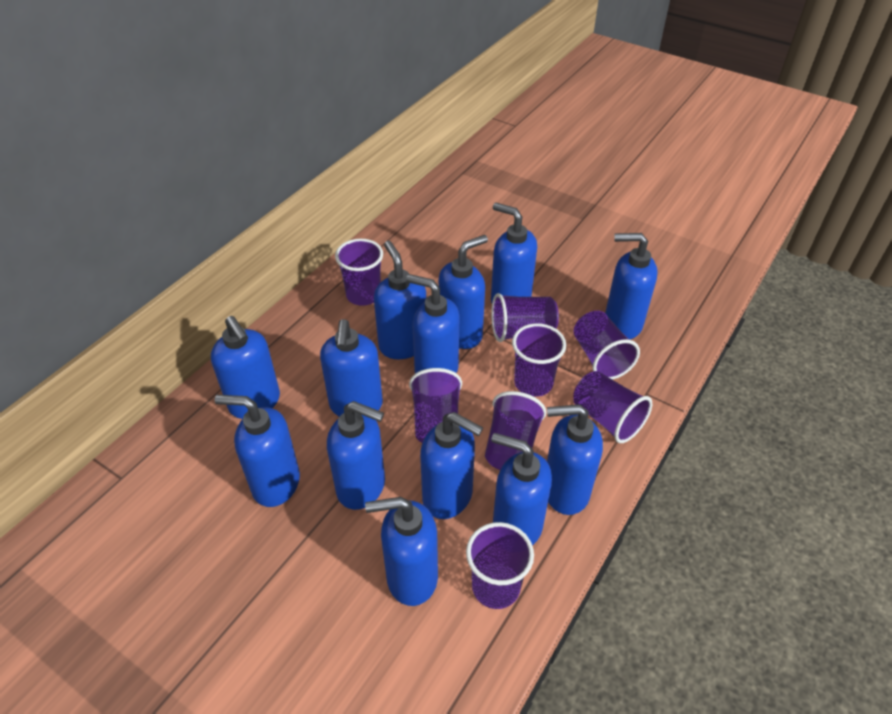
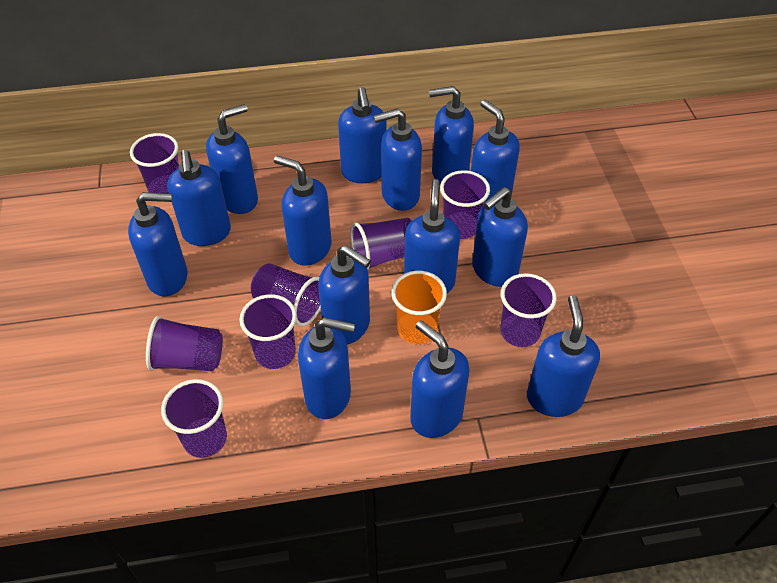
blue soap dispenser: 13 -> 14
orange cup: 0 -> 1

